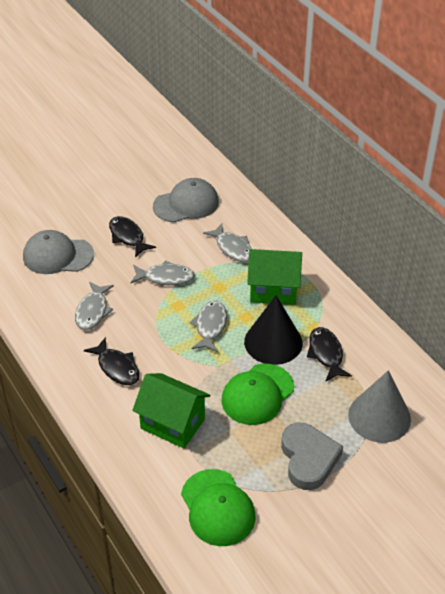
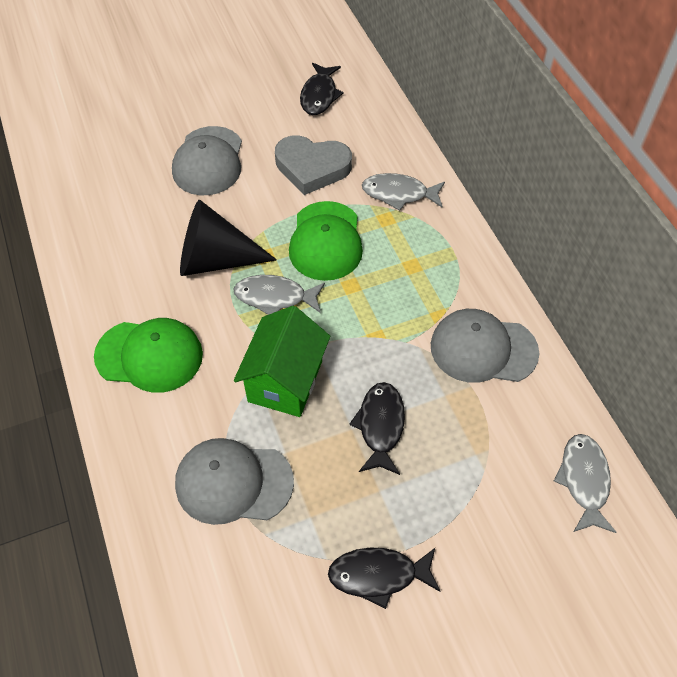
green house: 2 -> 1
grey cap: 2 -> 3
grey cone: 1 -> 0
grey fish: 4 -> 3

